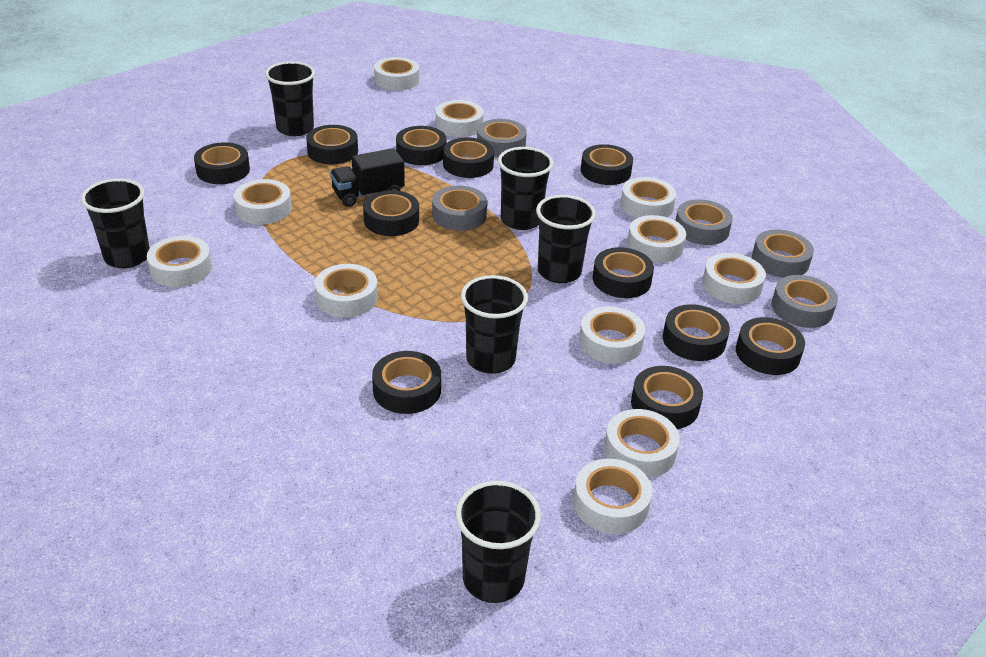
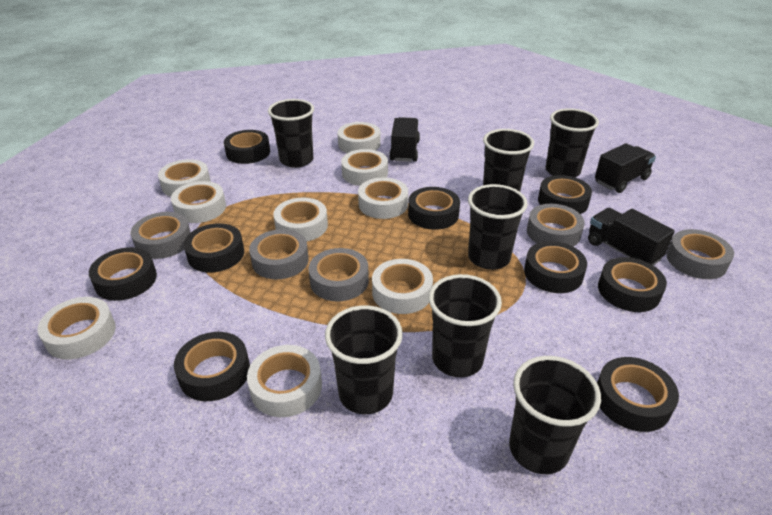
black cup: 6 -> 7
black tape: 11 -> 9
black truck: 1 -> 3
white tape: 11 -> 9

